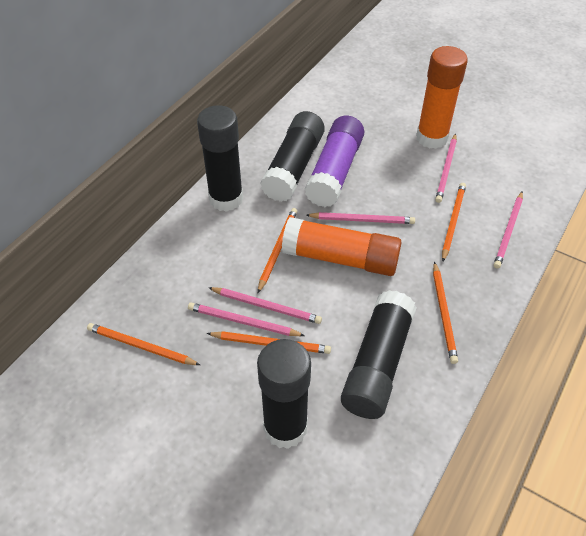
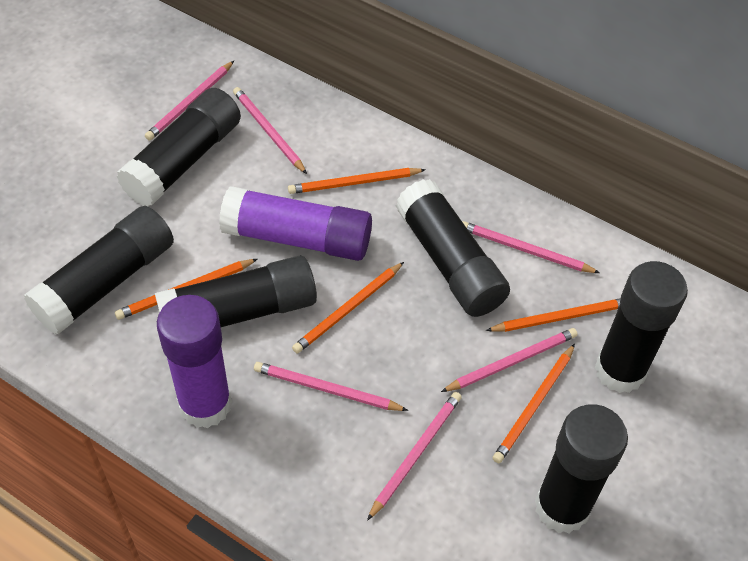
black glue stick: 4 -> 6
orange glue stick: 2 -> 0
pink pencil: 5 -> 6
purple glue stick: 1 -> 2

